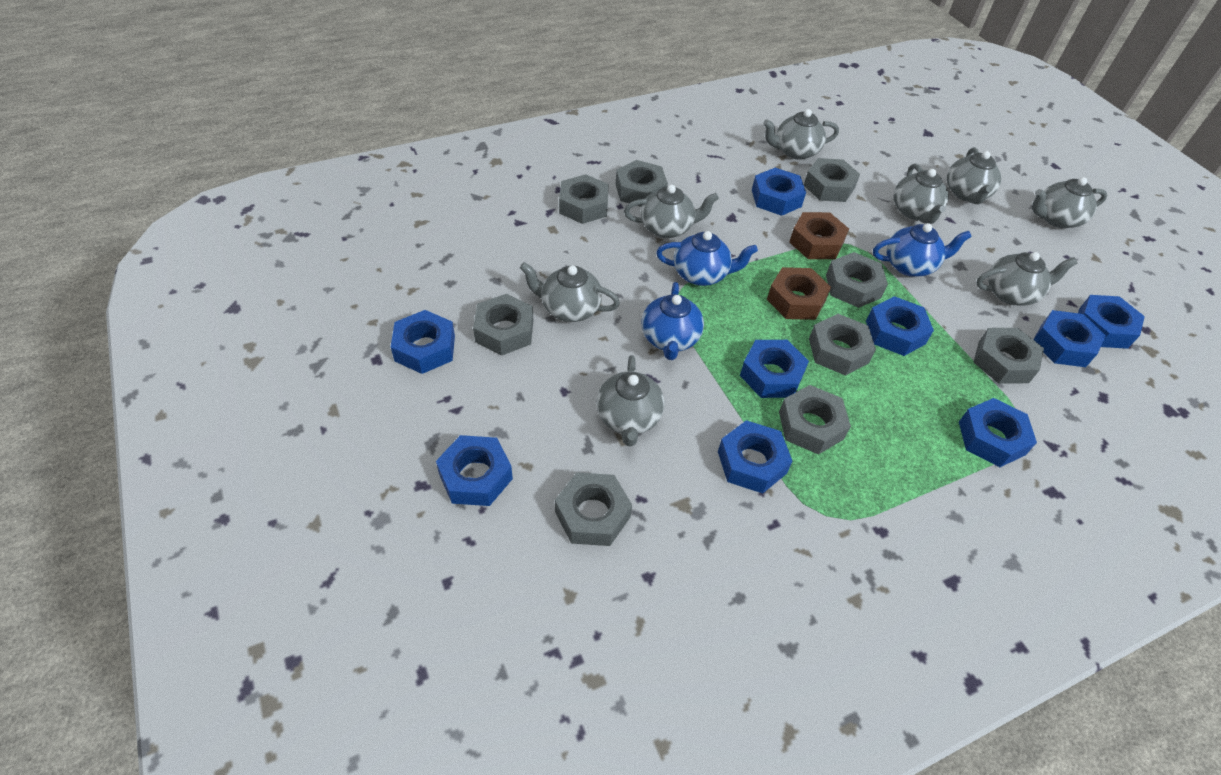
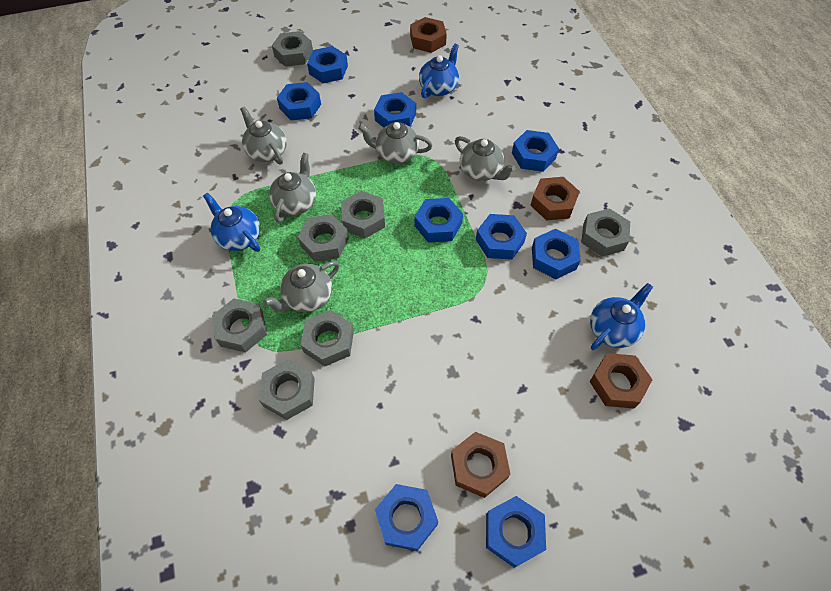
brown nut: 2 -> 4
grey nut: 9 -> 7
grey teapot: 8 -> 5

